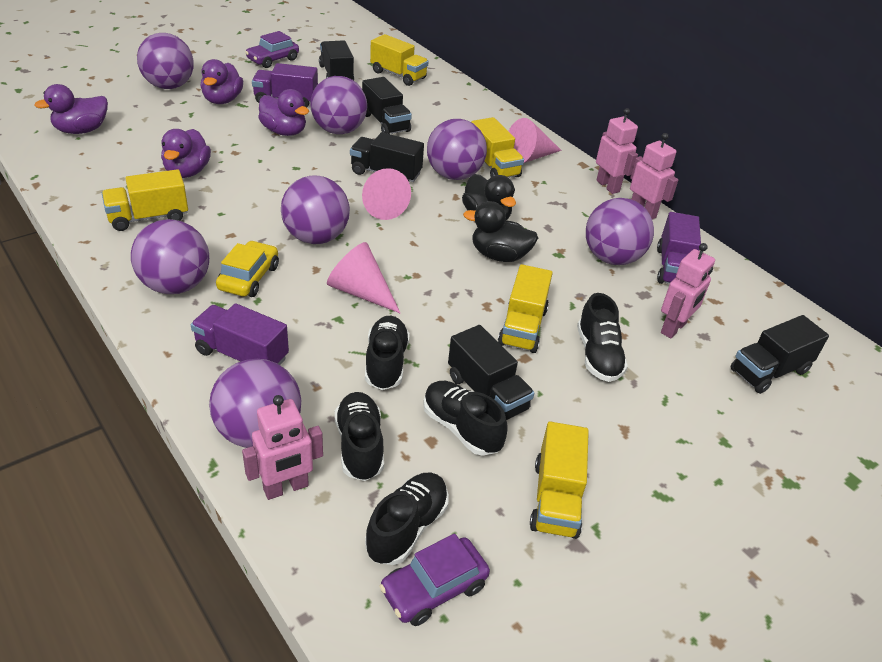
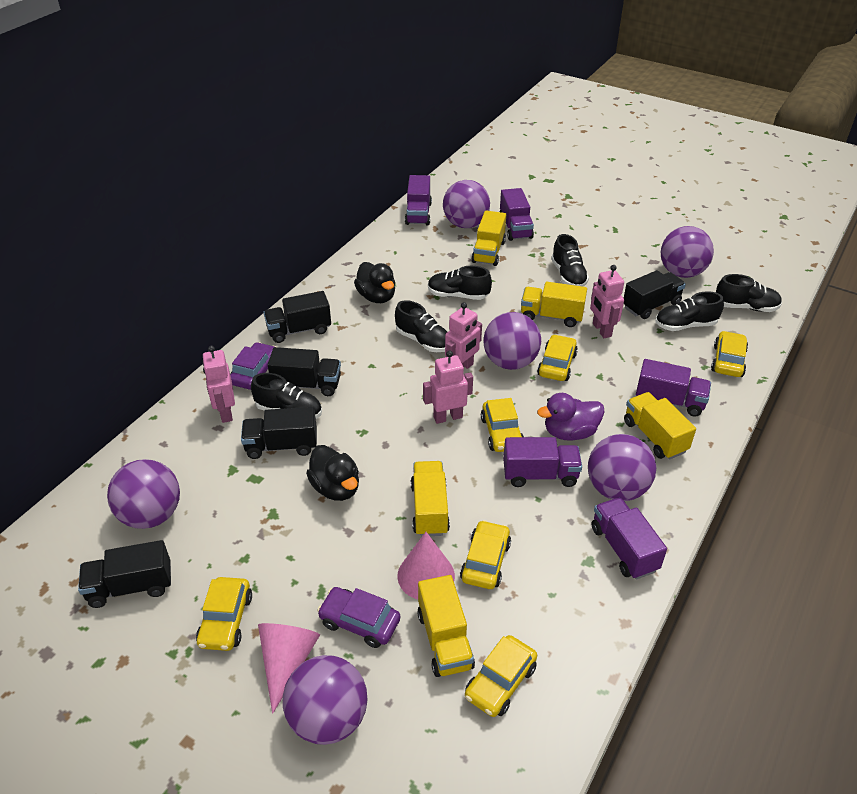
black shoe: 5 -> 6
pink cone: 3 -> 2
purple ball: 7 -> 6
purple duck: 4 -> 1
purple truck: 3 -> 5
yellow car: 1 -> 6

